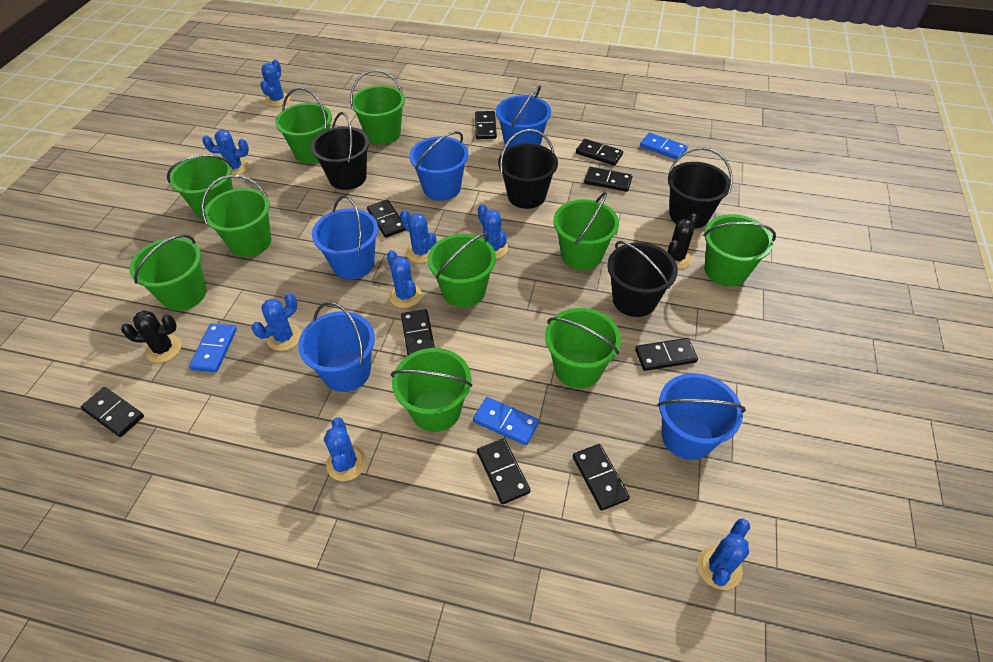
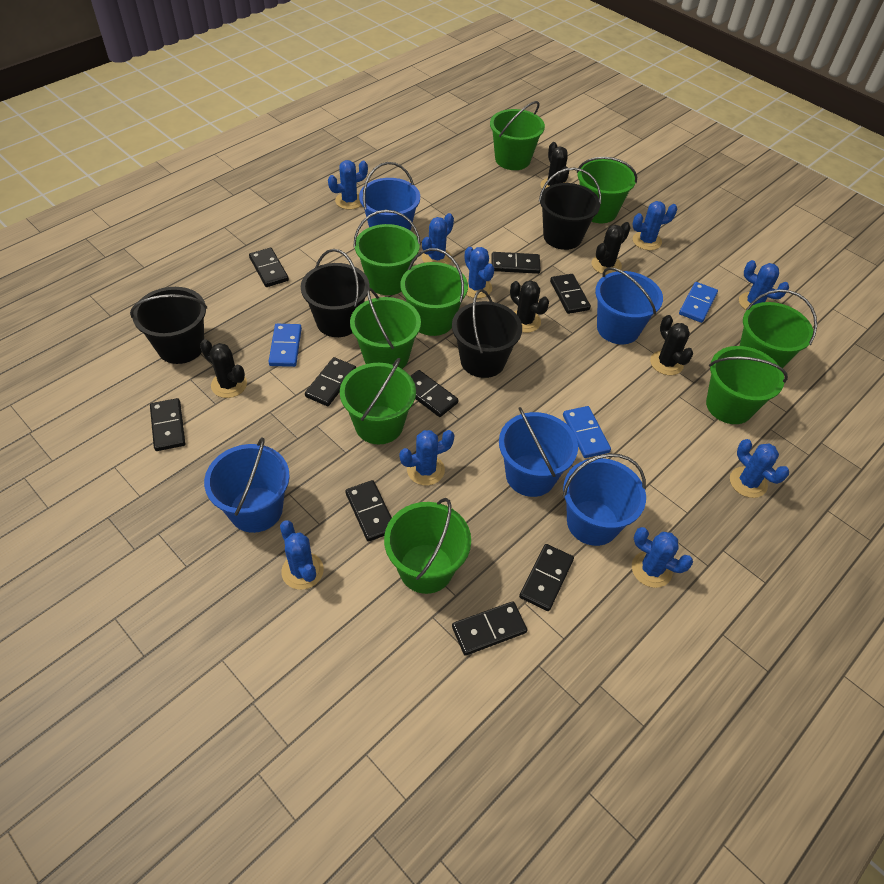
black cactus: 2 -> 5
blue cactus: 8 -> 9
green bucket: 10 -> 9

